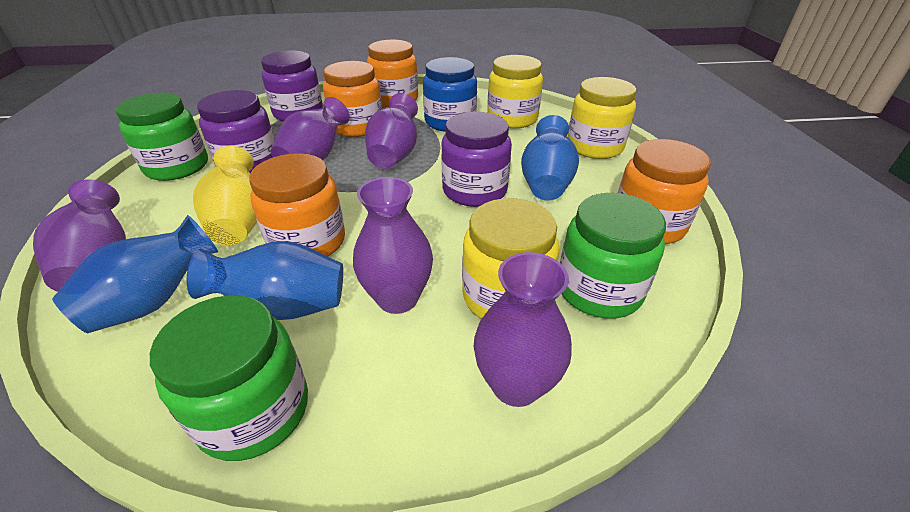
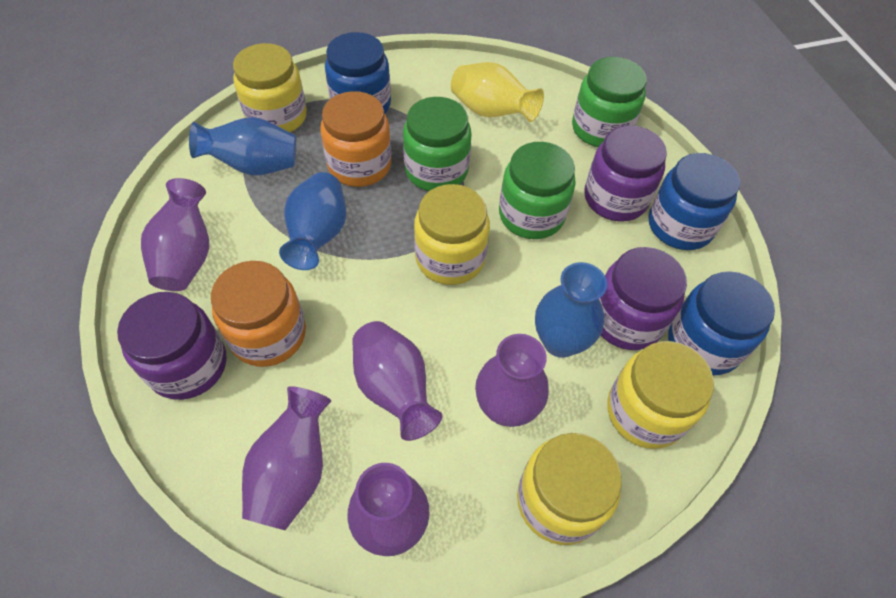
blue jar: 1 -> 3
orange jar: 4 -> 2
yellow jar: 3 -> 4

